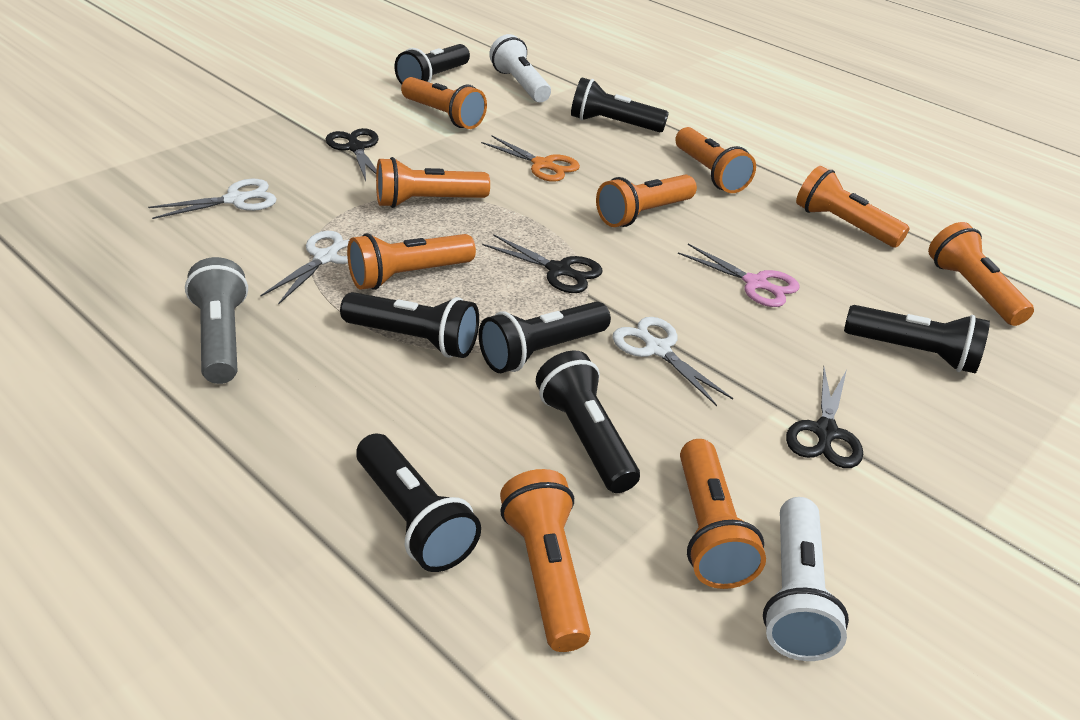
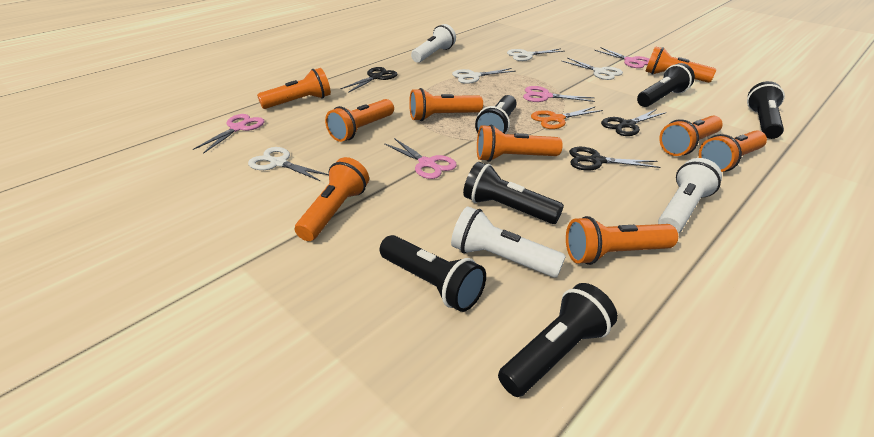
black flashlight: 7 -> 6
grey flashlight: 1 -> 0
pink scissors: 1 -> 4
white flashlight: 2 -> 3
white scissors: 3 -> 4

